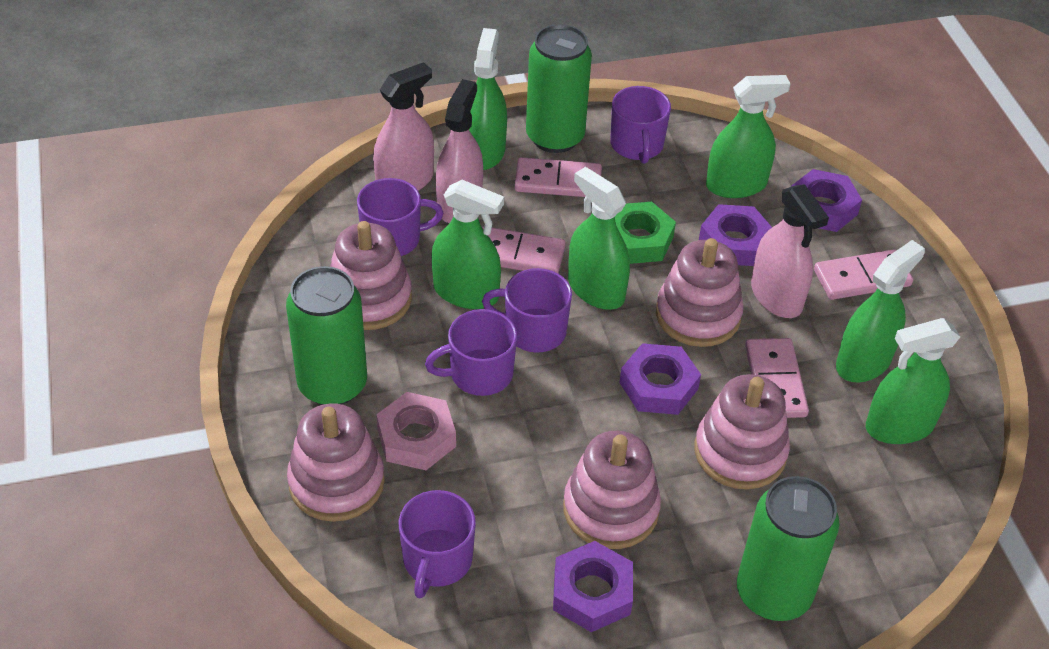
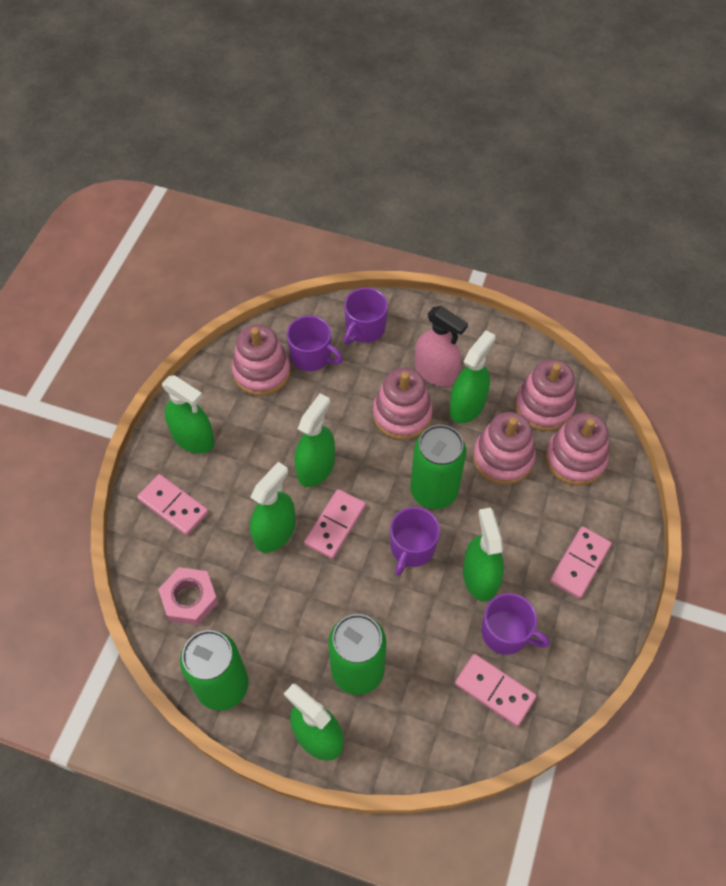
green nut: 1 -> 0
pink spray bottle: 3 -> 1
purple mug: 5 -> 4
purple nut: 4 -> 0

